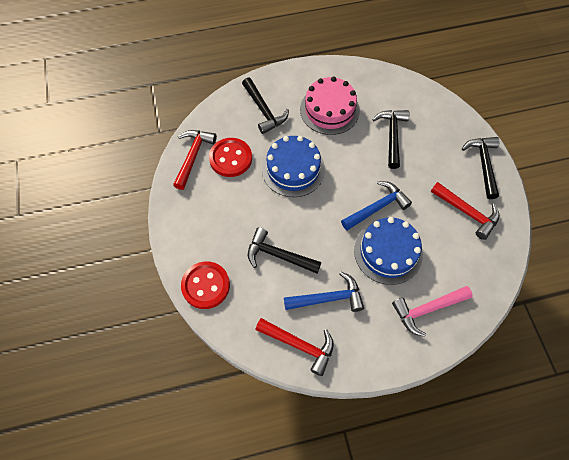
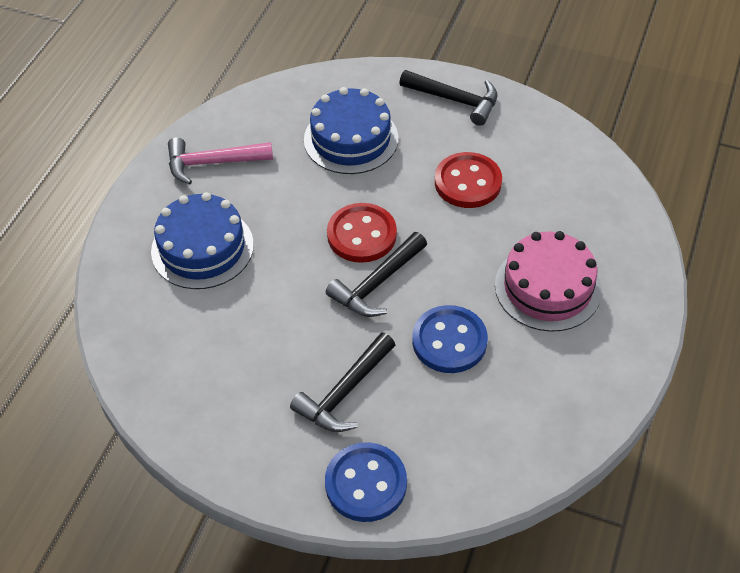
black hammer: 4 -> 3
blue button: 0 -> 2
blue hammer: 2 -> 0
red hammer: 3 -> 0

